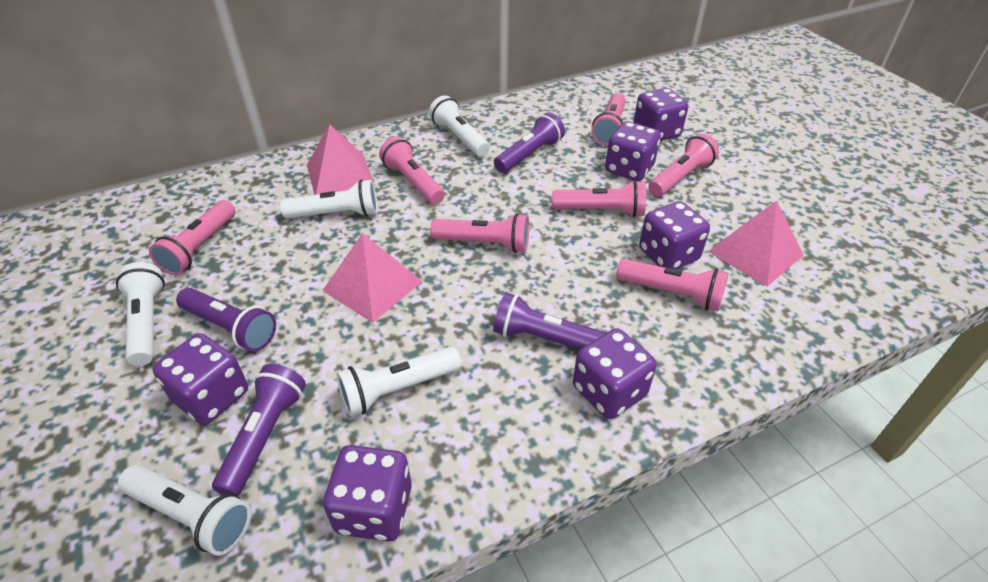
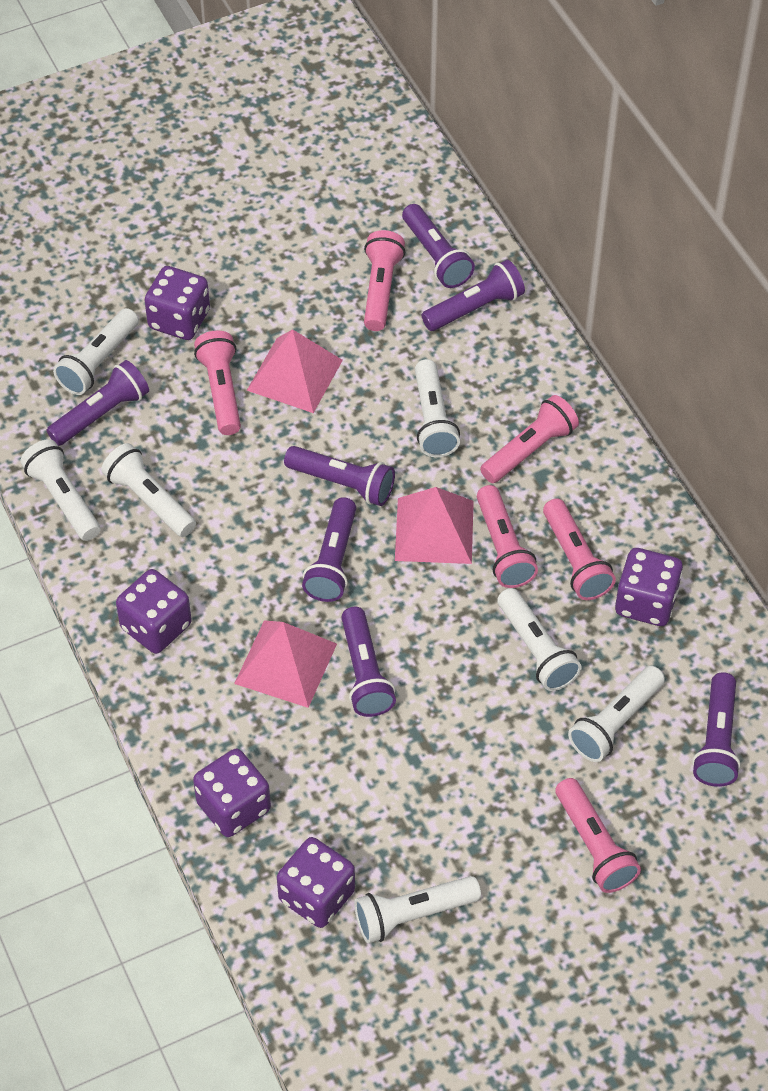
pink flashlight: 7 -> 6
purple dice: 6 -> 5
purple flashlight: 4 -> 7
white flashlight: 5 -> 7

